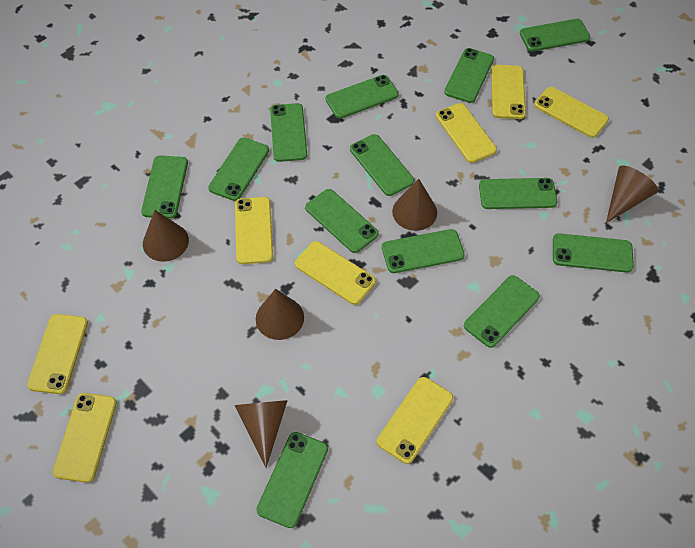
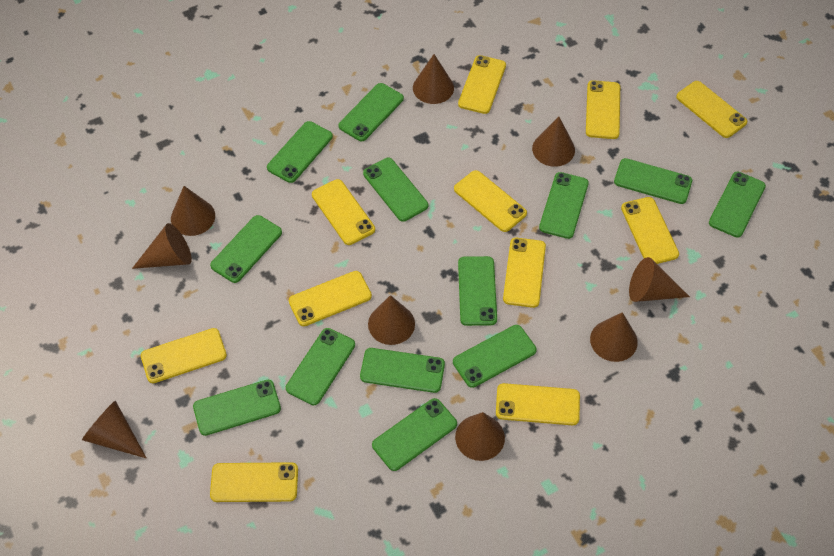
brown cone: 5 -> 9
yellow phone: 8 -> 11

